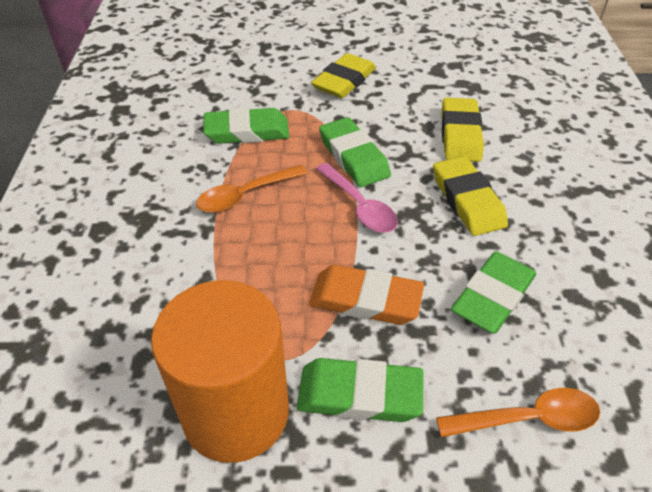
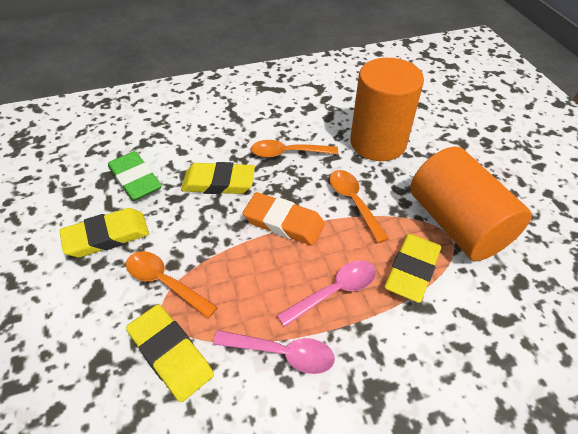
green eraser: 4 -> 1
orange cylinder: 1 -> 2
orange spoon: 2 -> 3
pink spoon: 1 -> 2
yellow eraser: 3 -> 4

